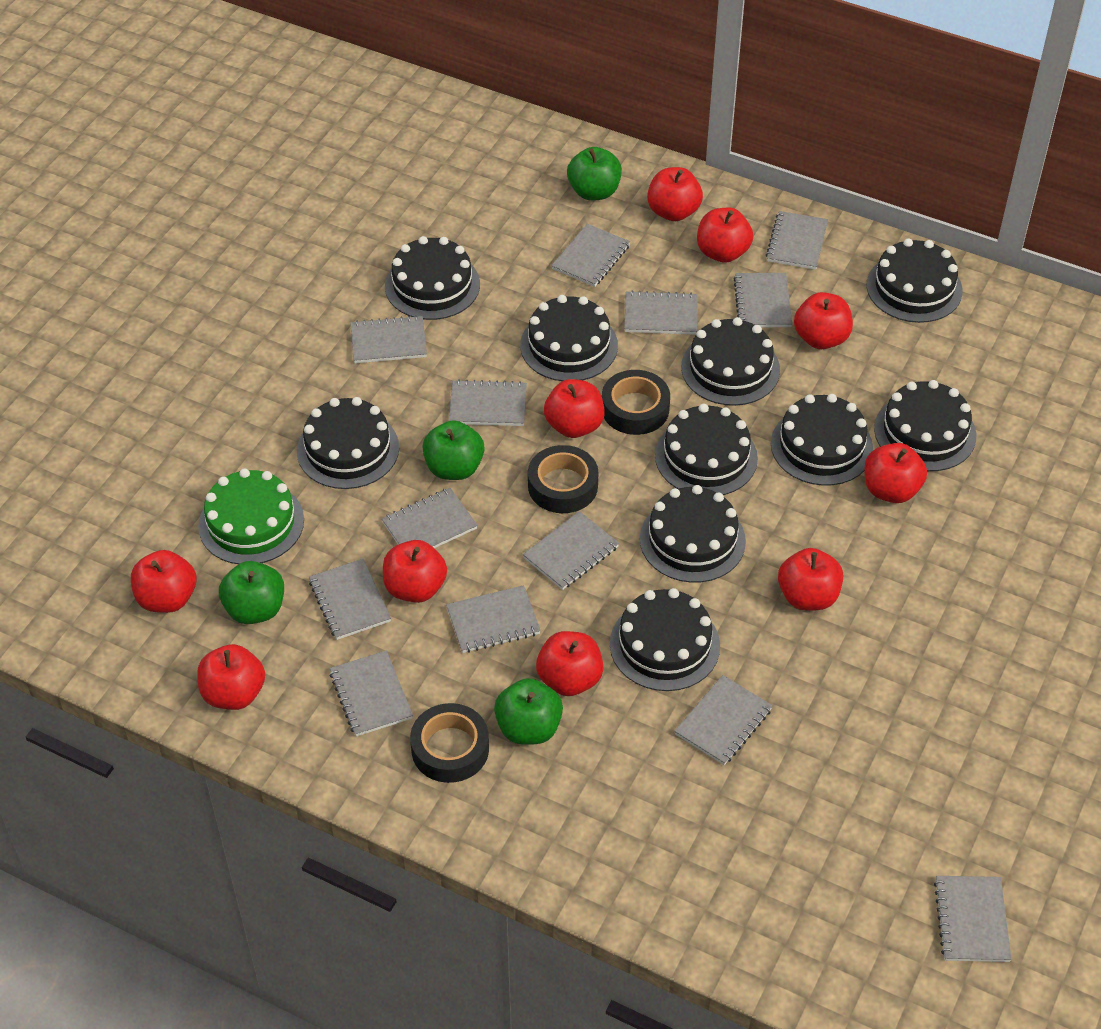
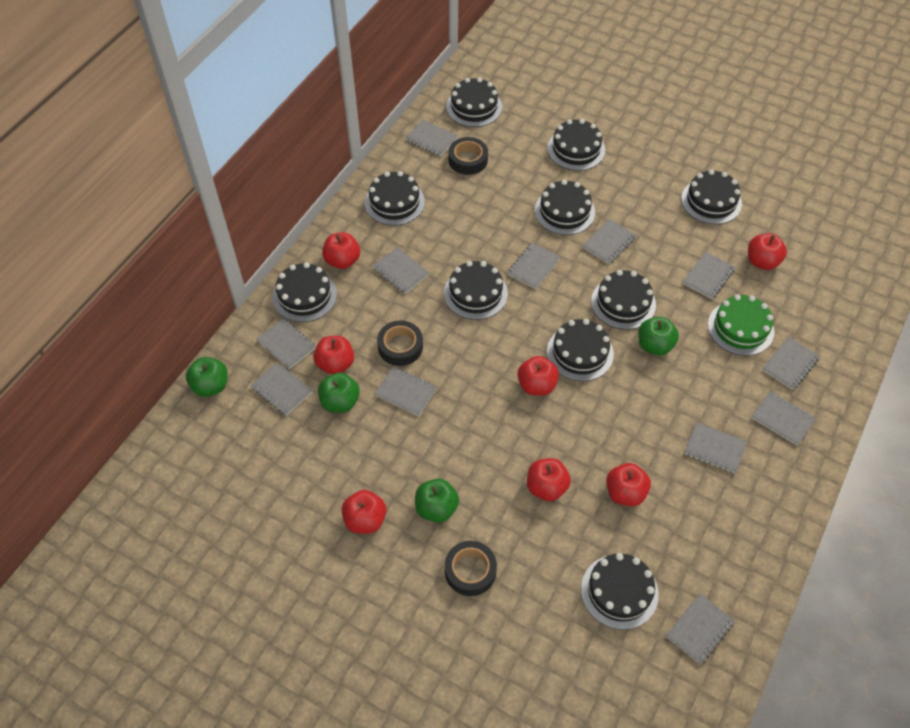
grey notebook: 13 -> 12
red apple: 10 -> 7

